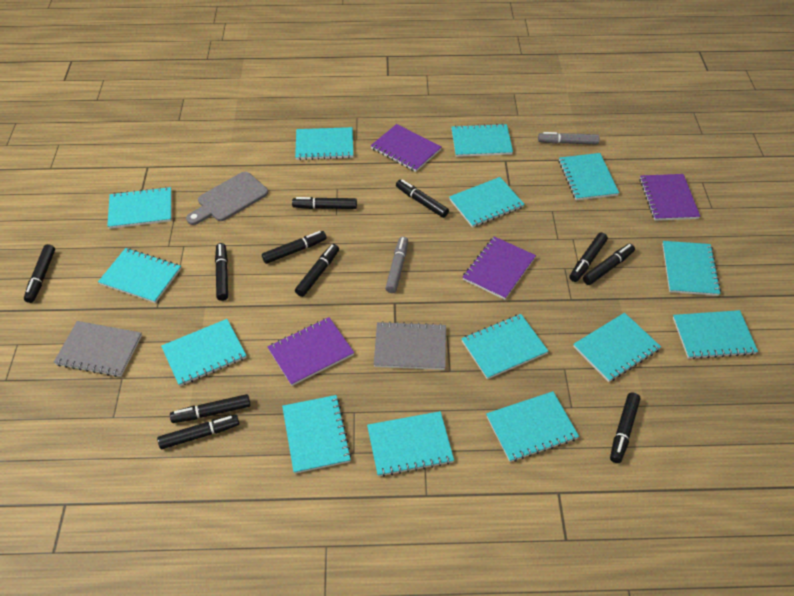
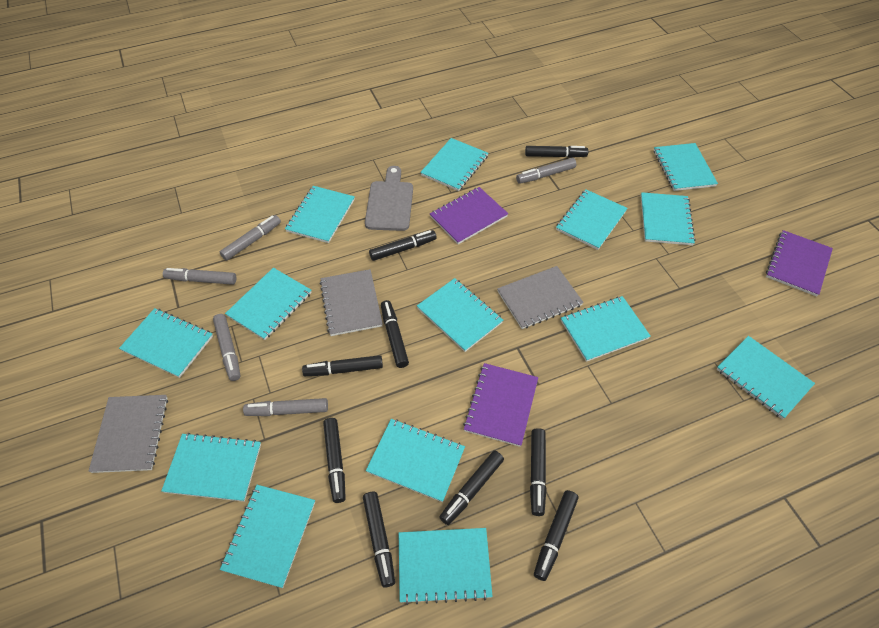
black marker: 11 -> 9
grey marker: 2 -> 5
grey notebook: 2 -> 3
purple notebook: 4 -> 3

